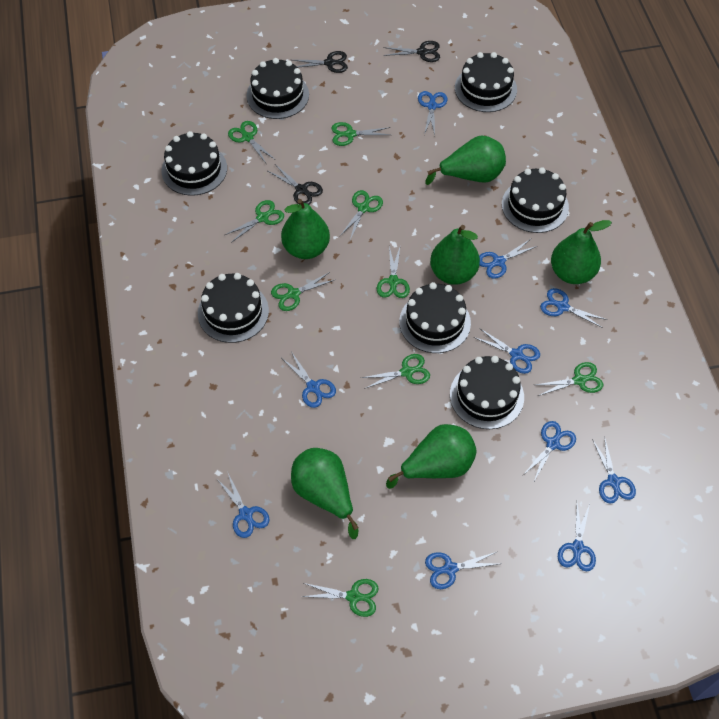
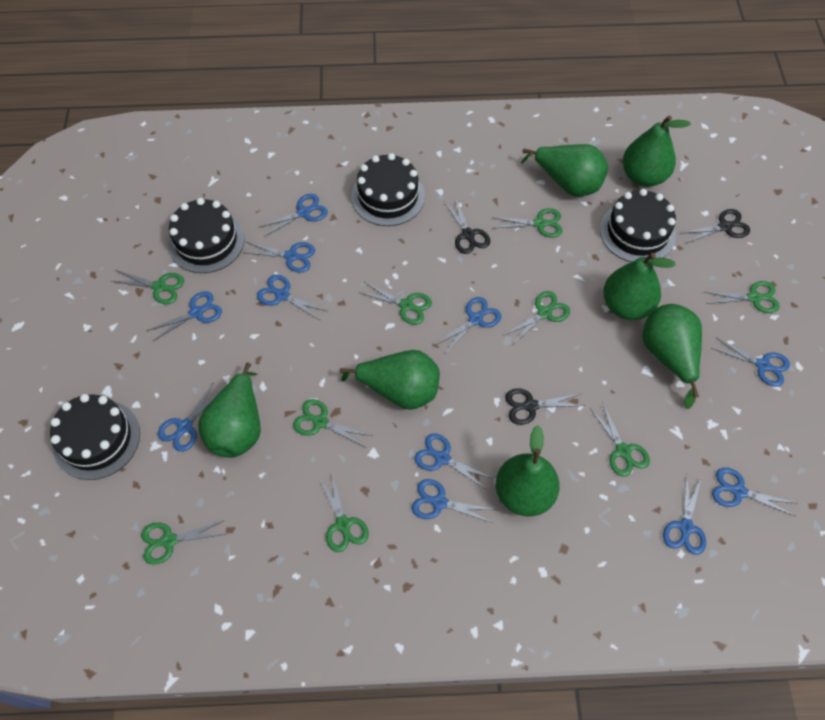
black cake: 7 -> 4
blue scissors: 10 -> 11
green pear: 6 -> 7

